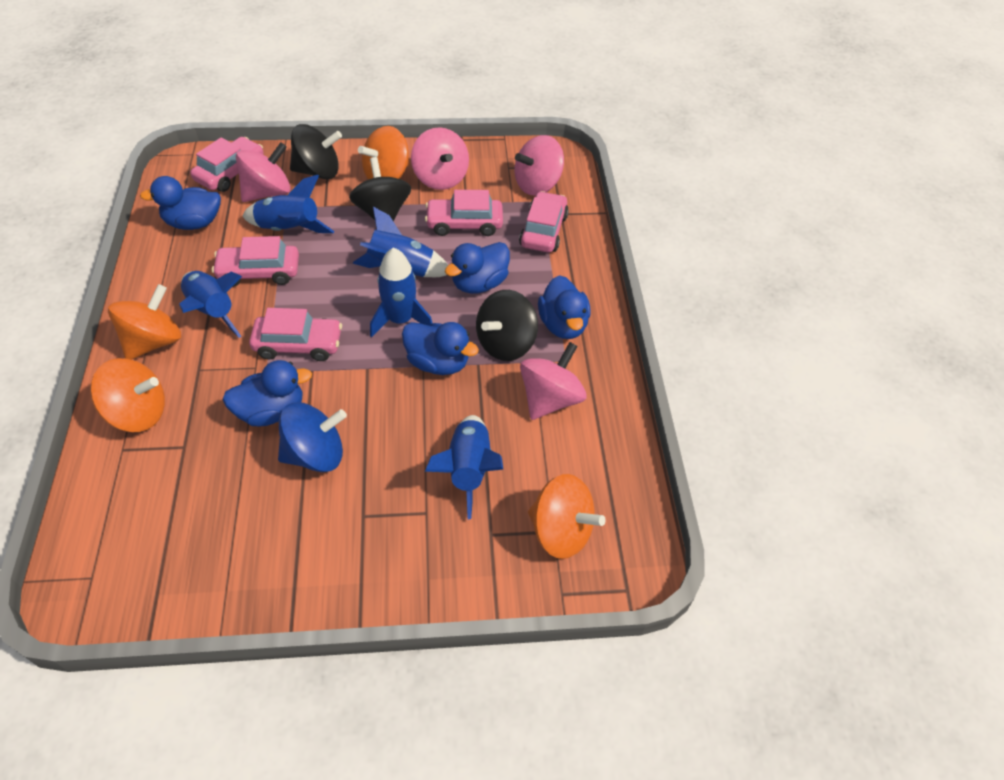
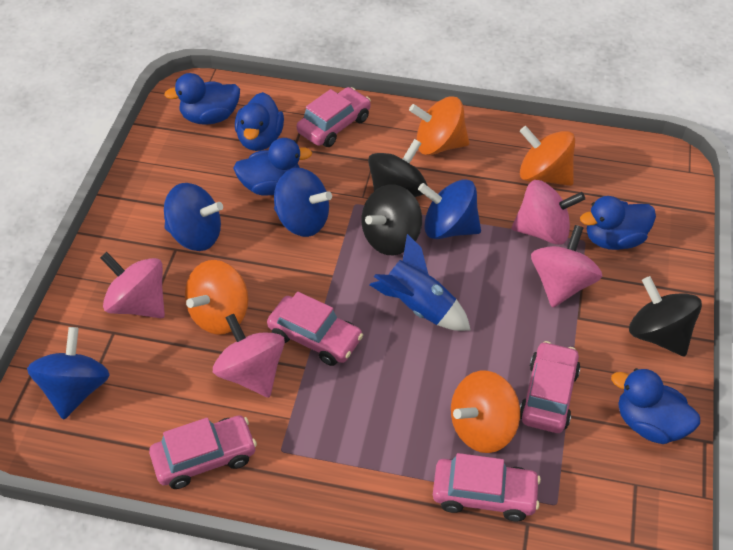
blue rocket: 5 -> 1
blue spinning top: 1 -> 4

